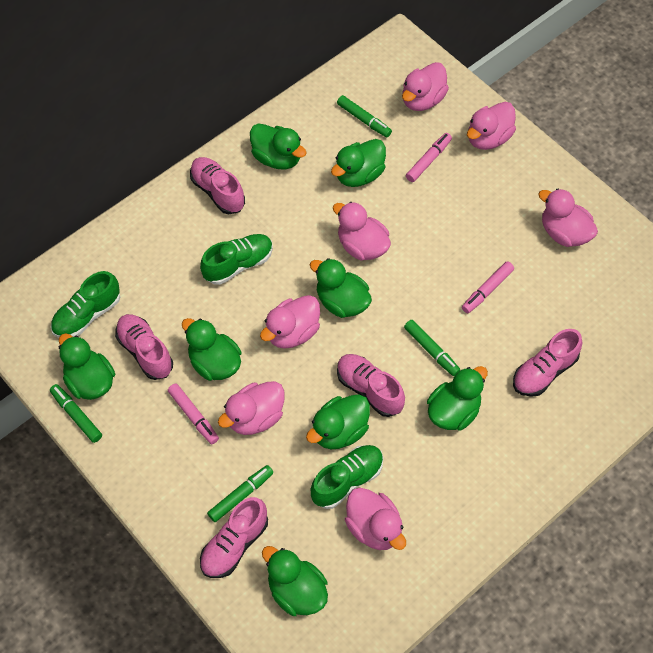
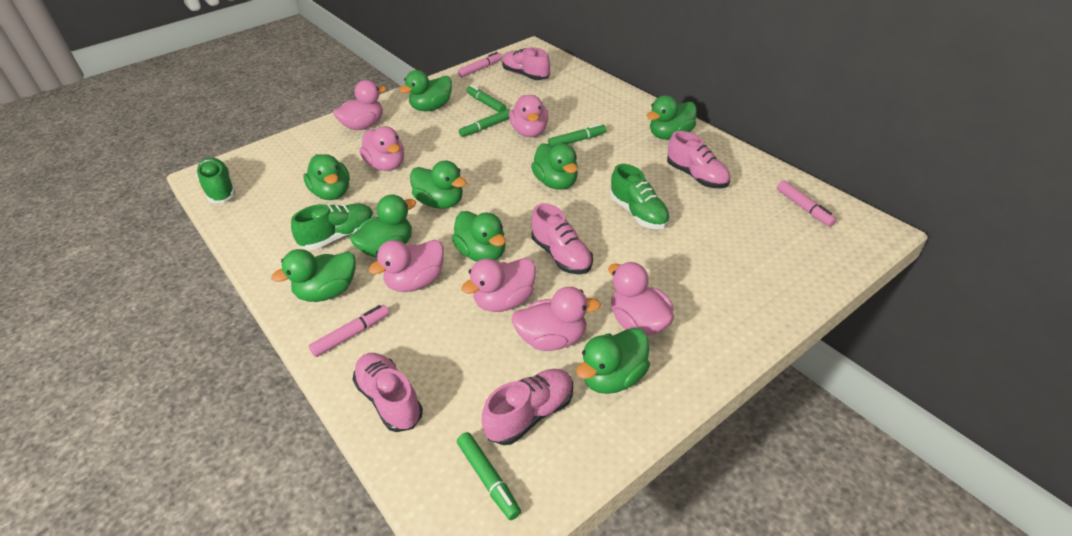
green duck: 8 -> 9

